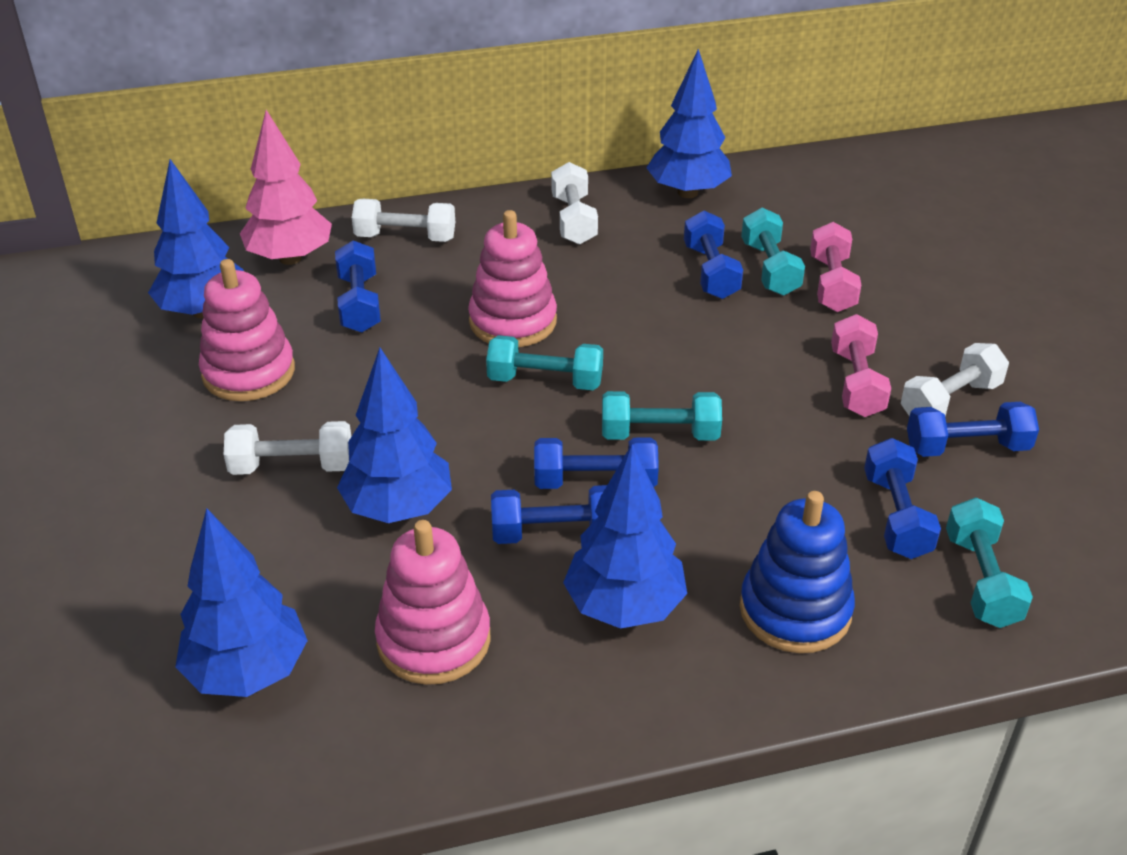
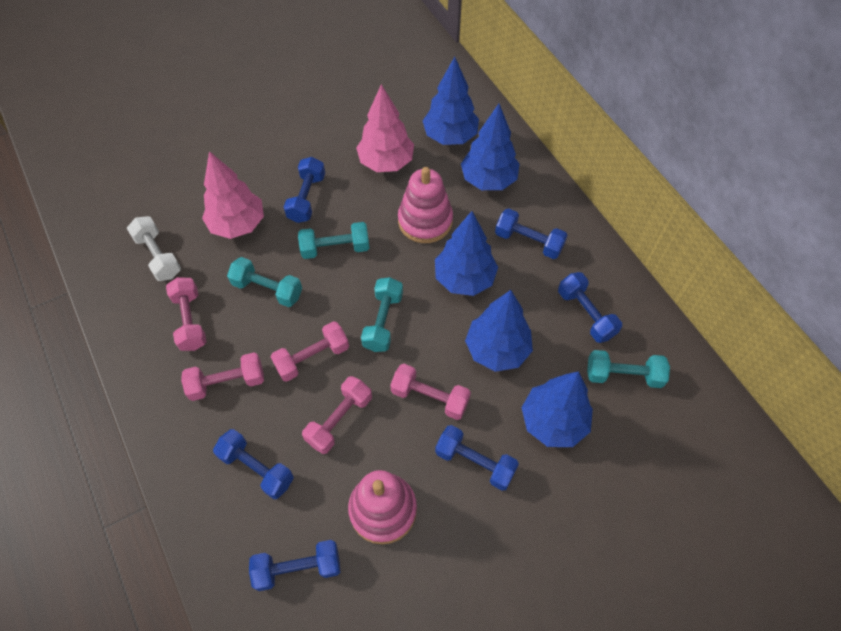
blue stacking toy: 1 -> 0
pink dumbbell: 2 -> 5
pink stacking toy: 3 -> 2
pink tree: 1 -> 2
white dumbbell: 4 -> 1

